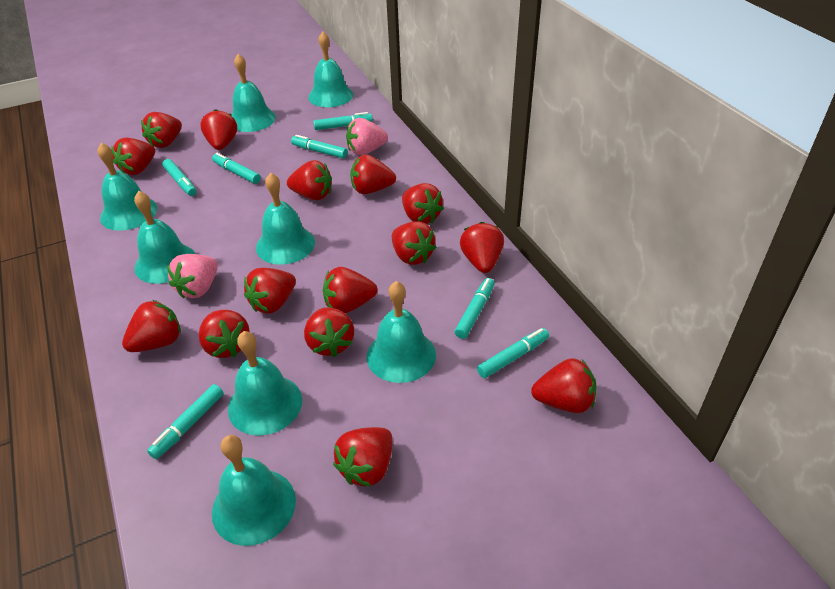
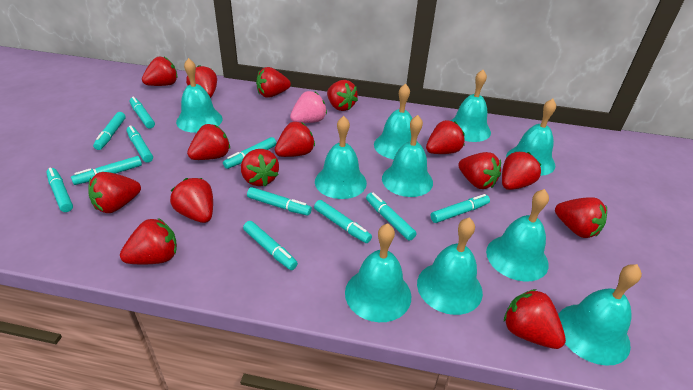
pink strawberry: 2 -> 1
turquoise bell: 8 -> 10
turquoise marker: 7 -> 11

